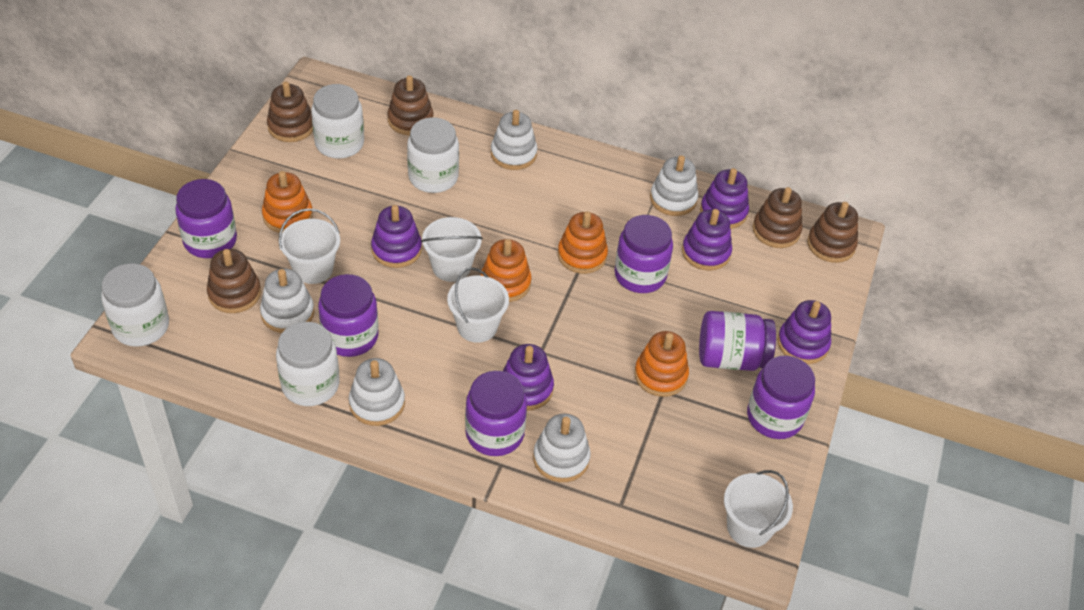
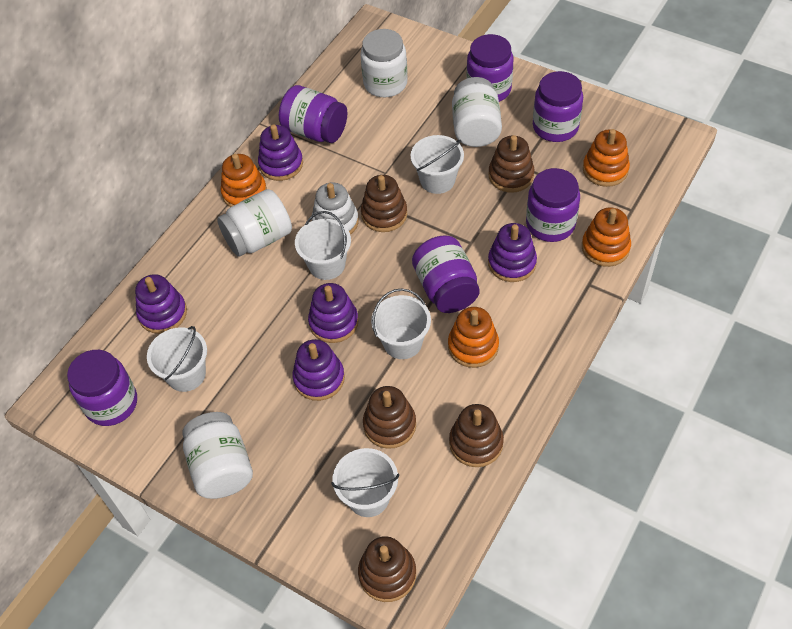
white bucket: 4 -> 5
white stacking toy: 5 -> 1

